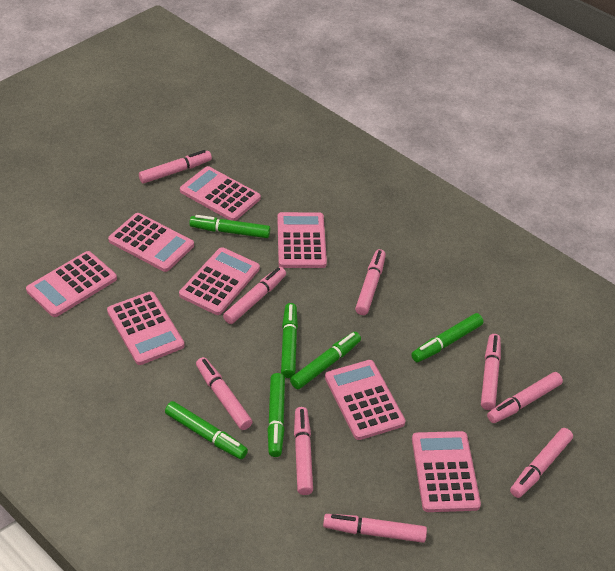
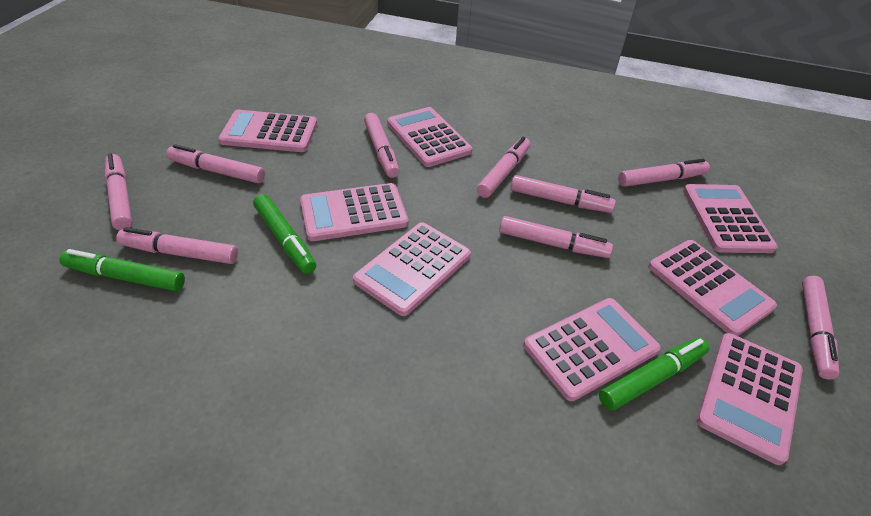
green marker: 6 -> 3

